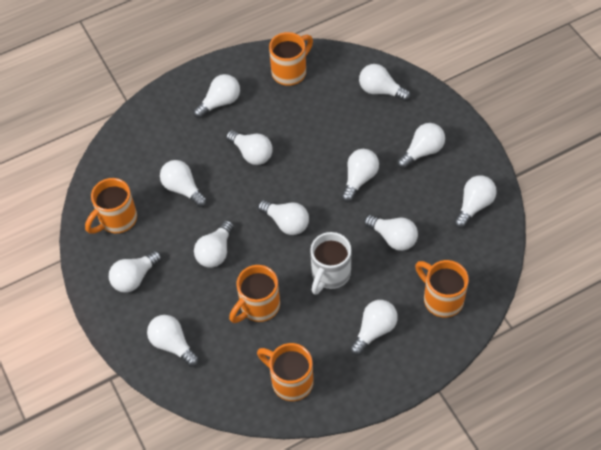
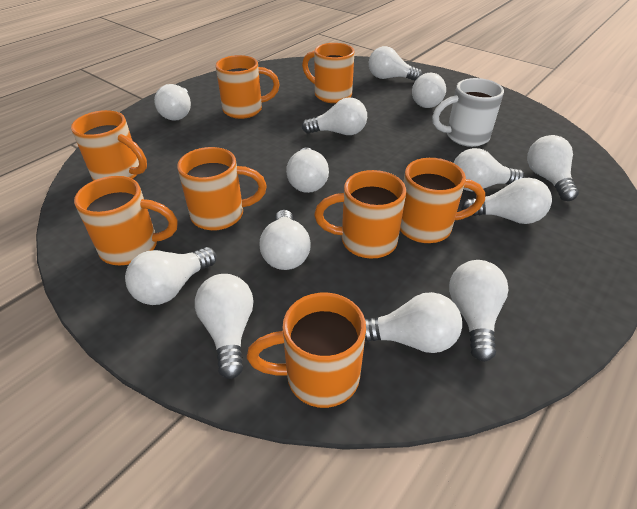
orange mug: 5 -> 8

